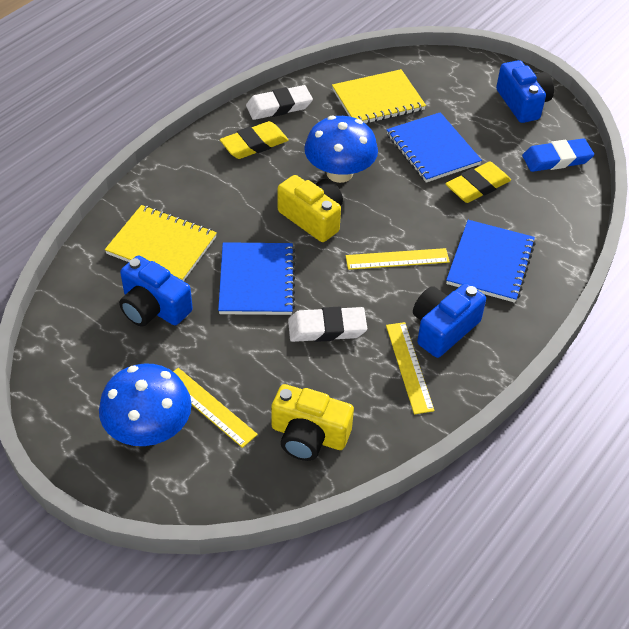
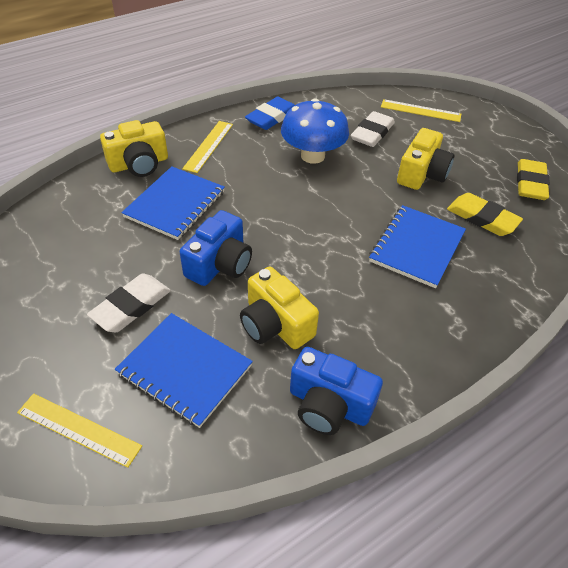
blue camera: 3 -> 2
blue mushroom: 2 -> 1
yellow camera: 2 -> 3
yellow notebook: 2 -> 0

